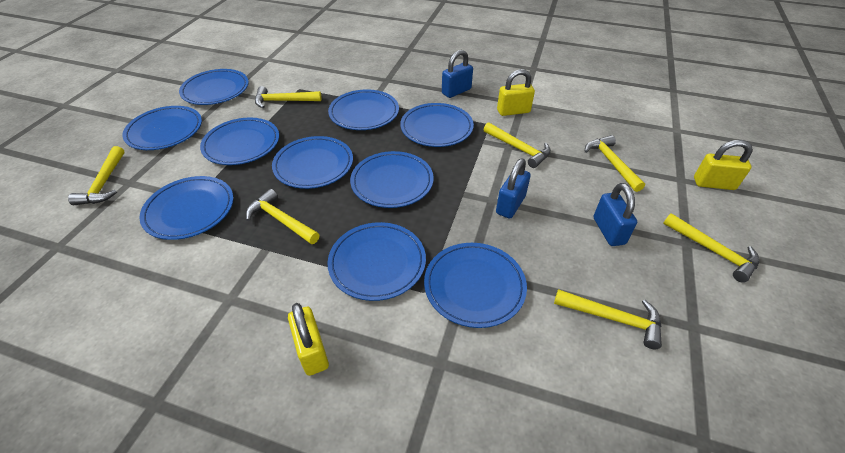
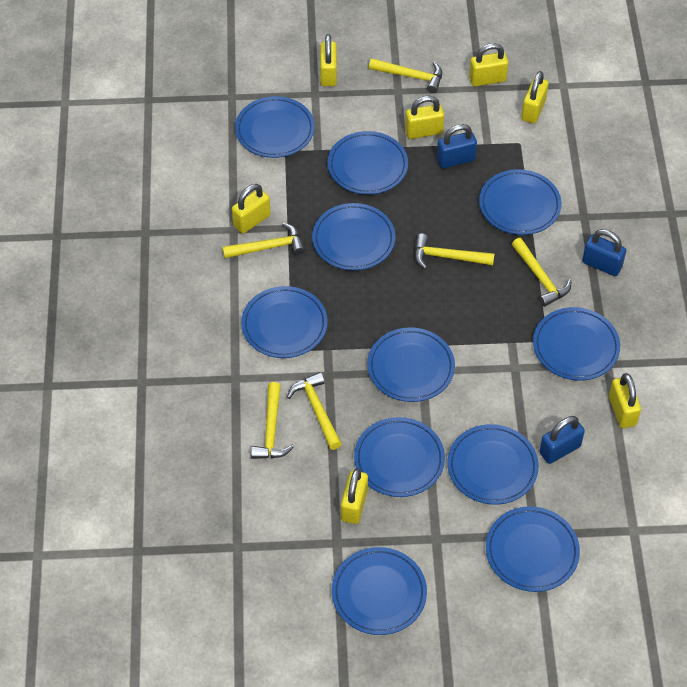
blue plate: 10 -> 11
yellow hammer: 7 -> 6
yellow padlock: 3 -> 7

